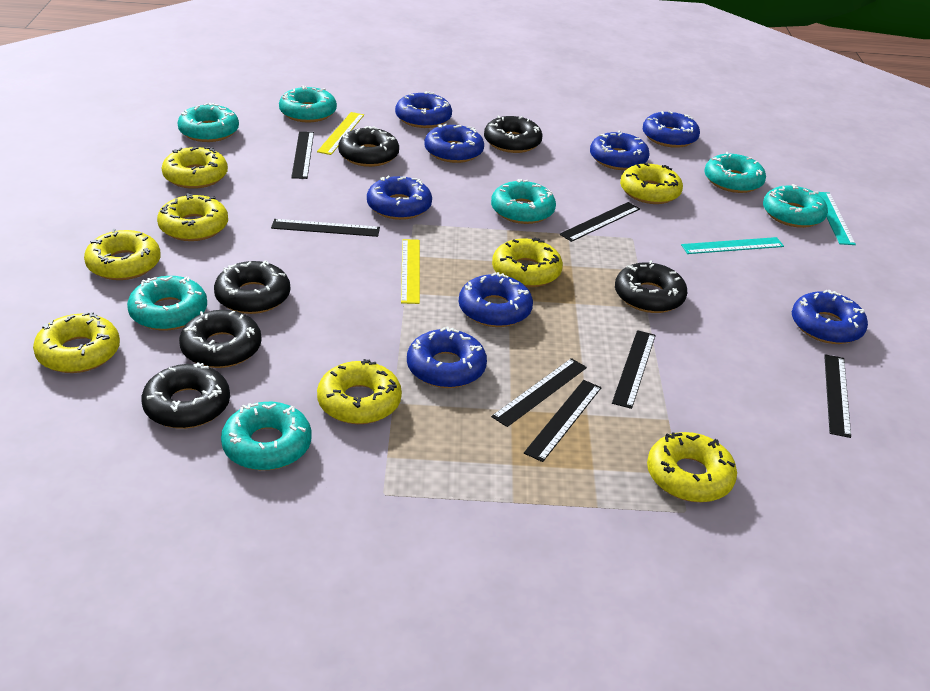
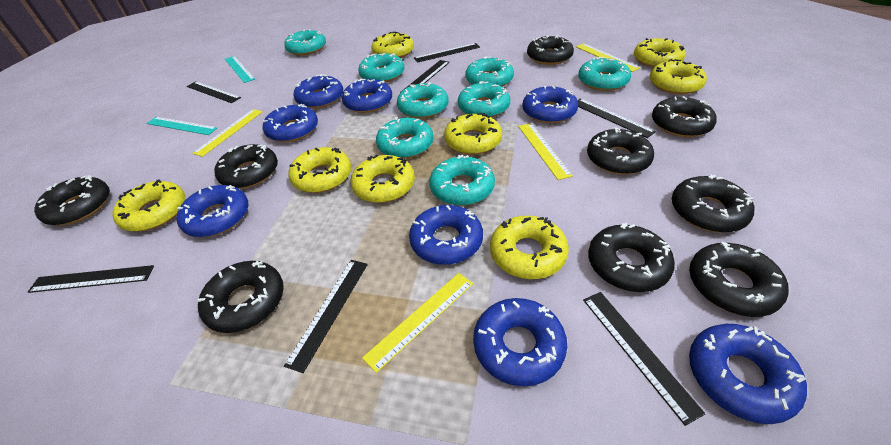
black donut: 6 -> 9
turquoise donut: 7 -> 8
yellow ruler: 2 -> 4

